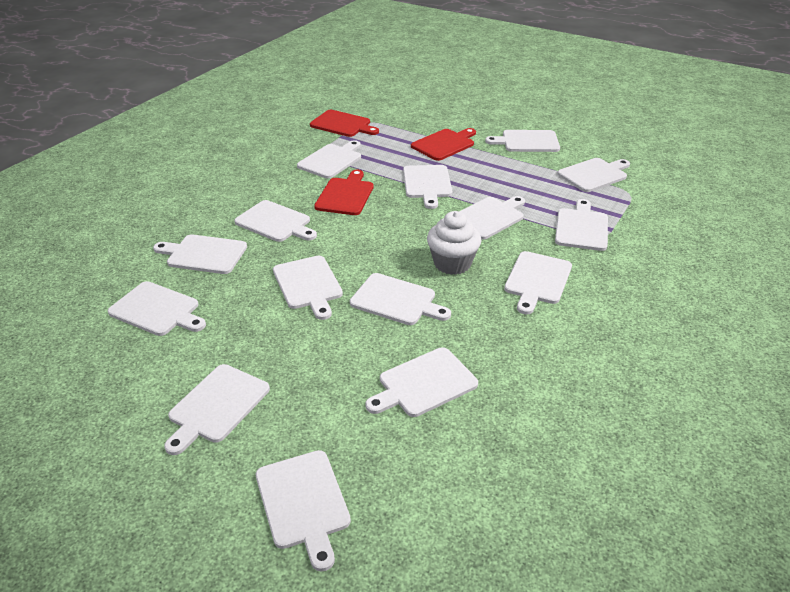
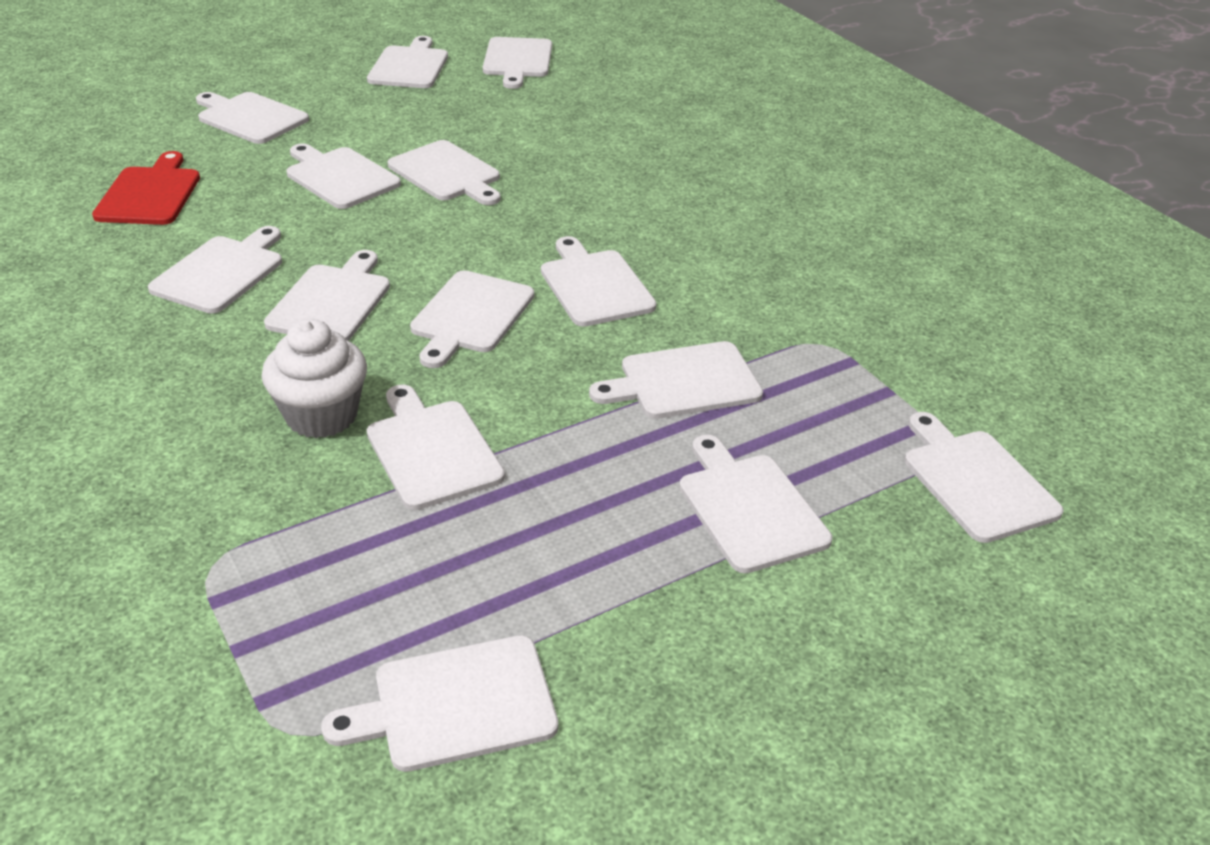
red cutting board: 3 -> 1
white cutting board: 15 -> 14

